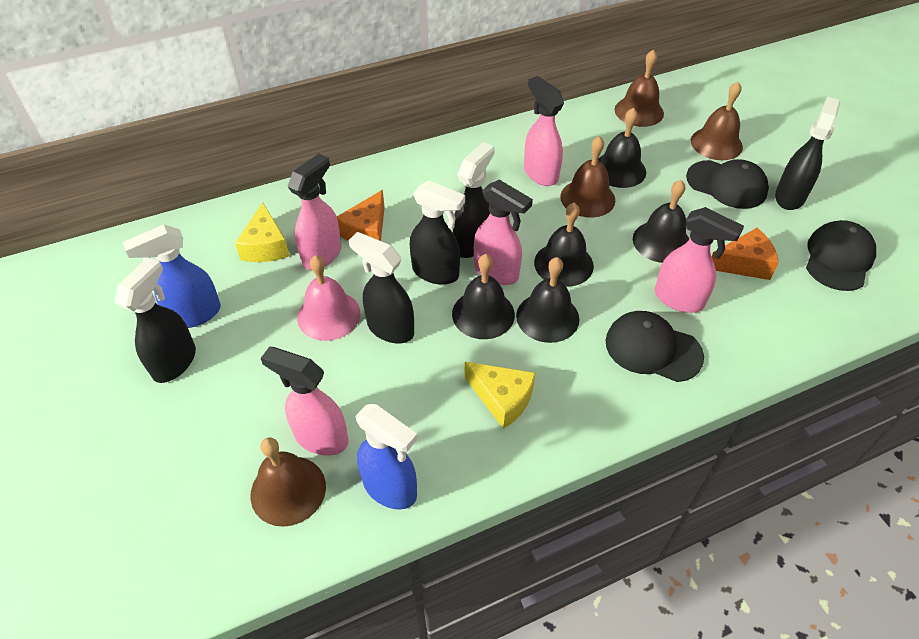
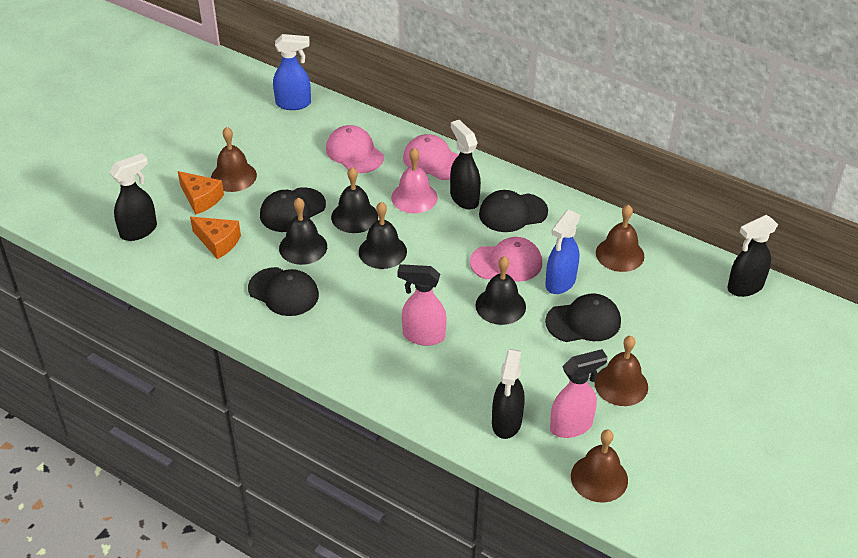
black bell: 5 -> 4
black cap: 3 -> 4
black spray bottle: 5 -> 4
pink cap: 0 -> 3
pink spray bottle: 5 -> 2
yellow cheese: 2 -> 0

